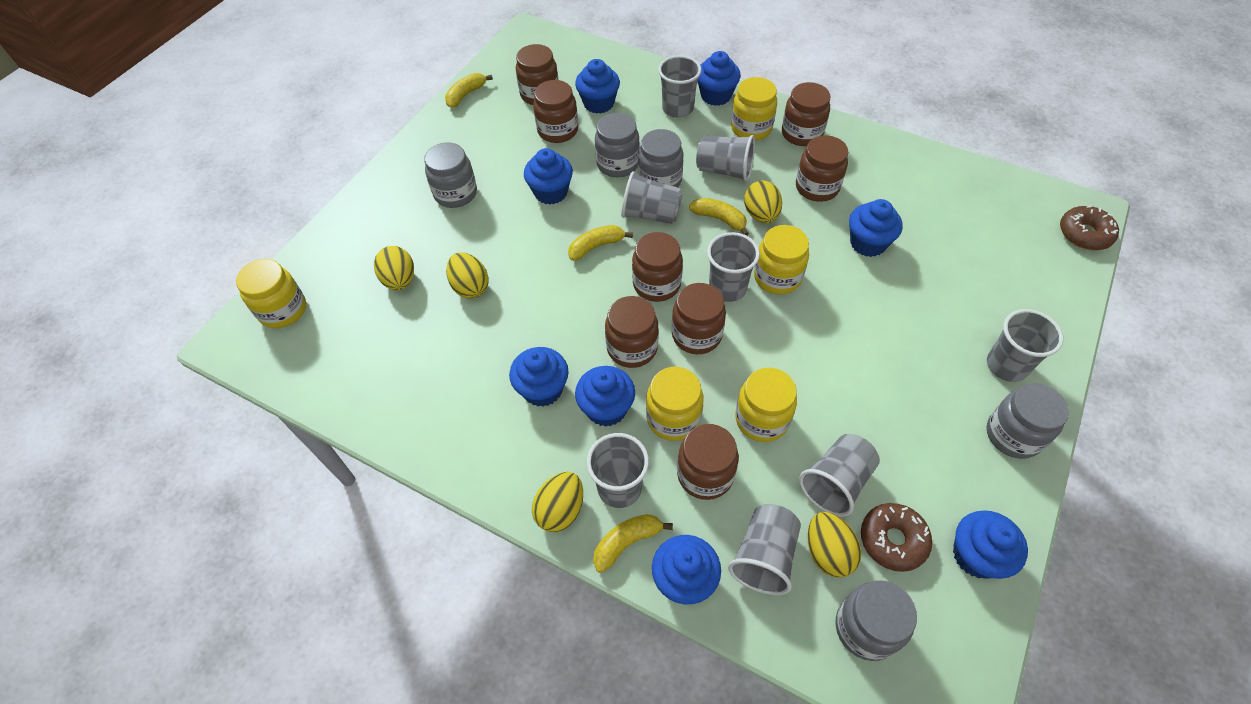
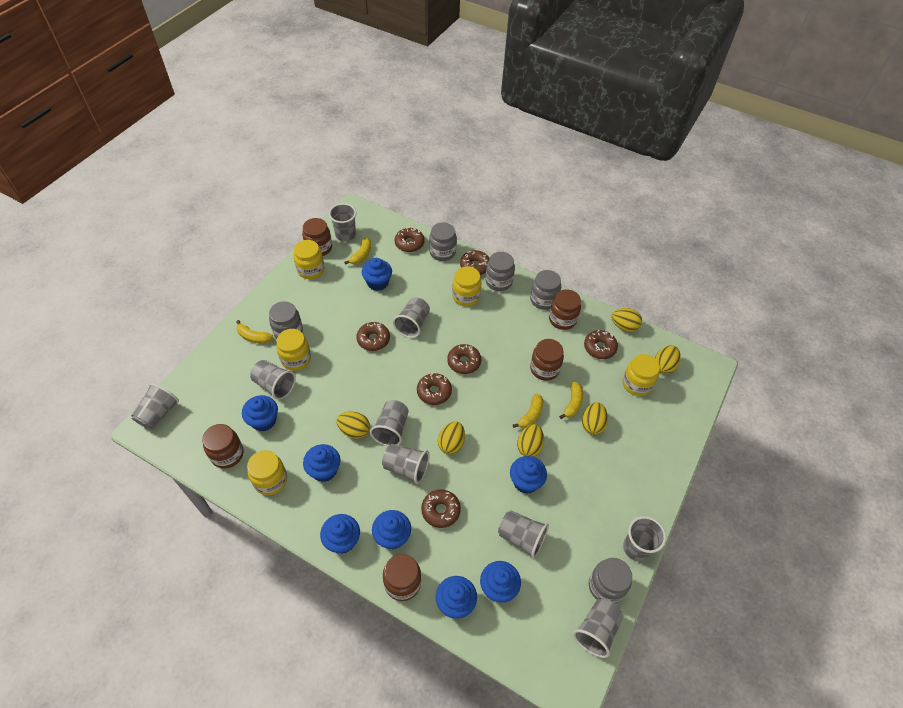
brown donut: 2 -> 7
brown jar: 8 -> 5
grey cup: 8 -> 9
yellow egg: 5 -> 6

